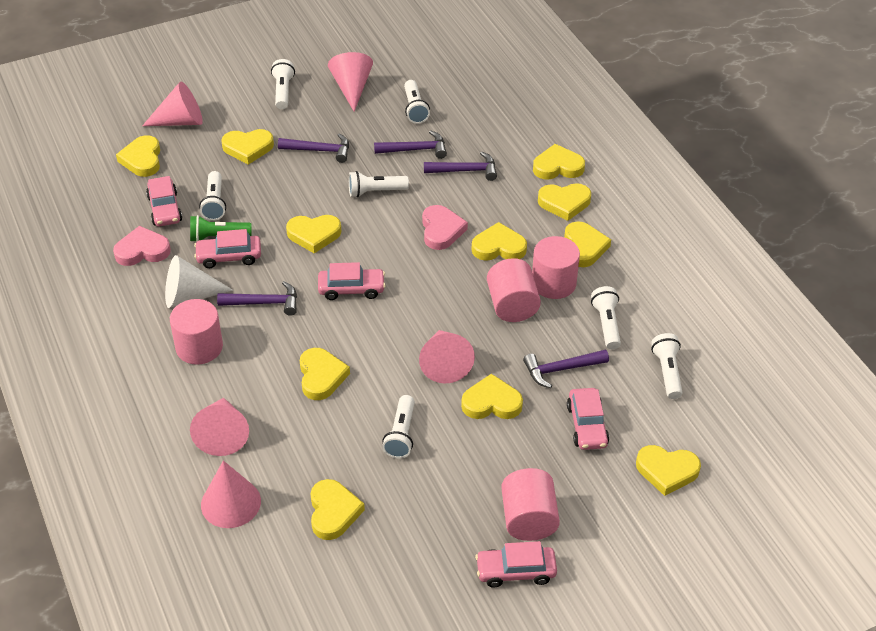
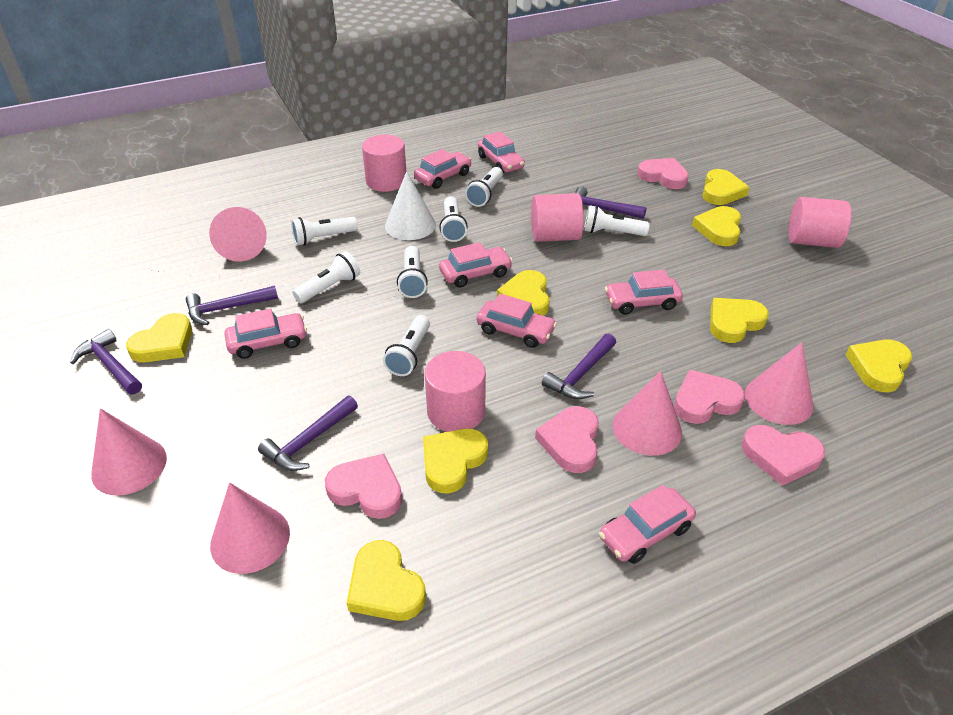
green flashlight: 1 -> 0
pink car: 5 -> 7
pink heart: 2 -> 5
yellow heart: 11 -> 8

